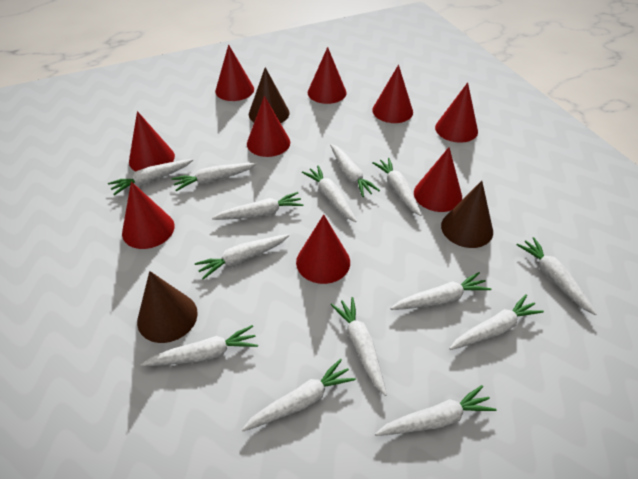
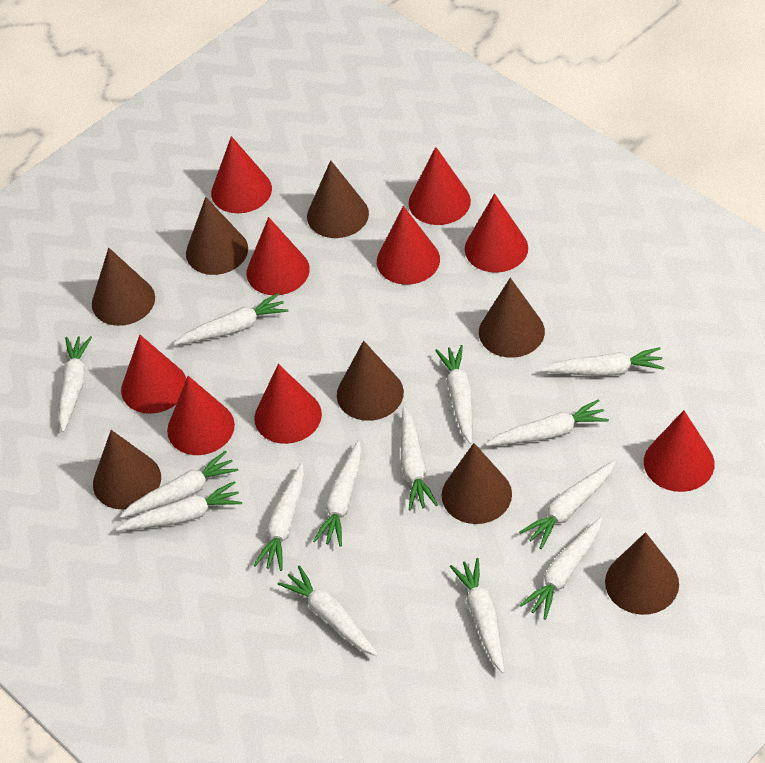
brown cone: 3 -> 8

